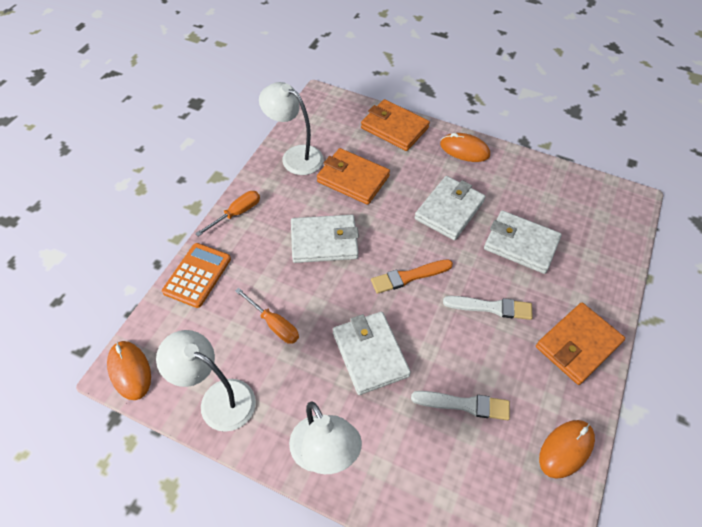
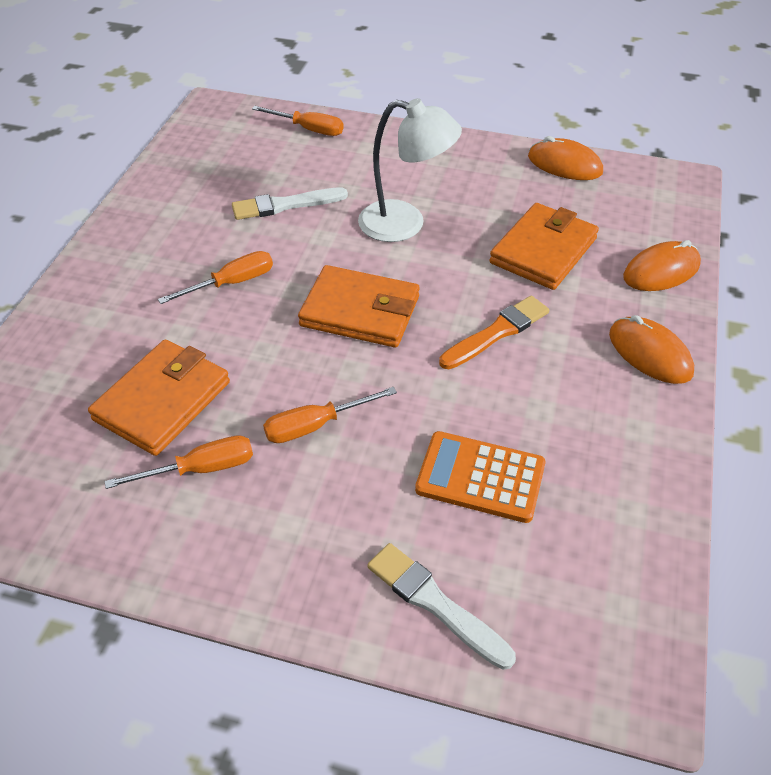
orange screwdriver: 2 -> 4
white lamp: 3 -> 1
white wallet: 4 -> 0

